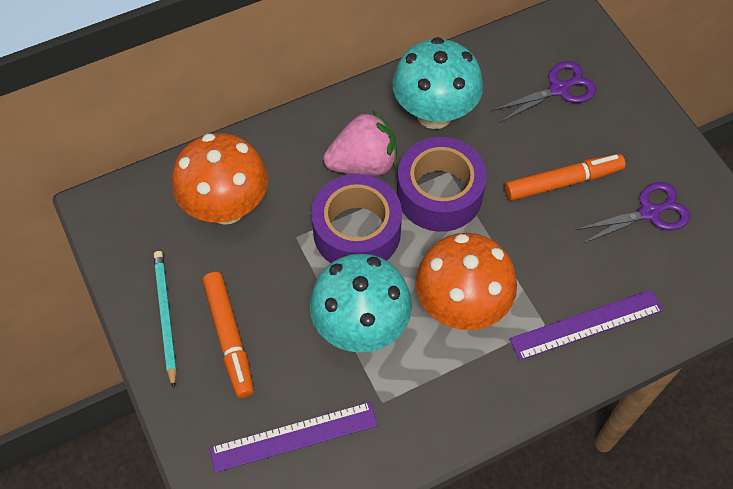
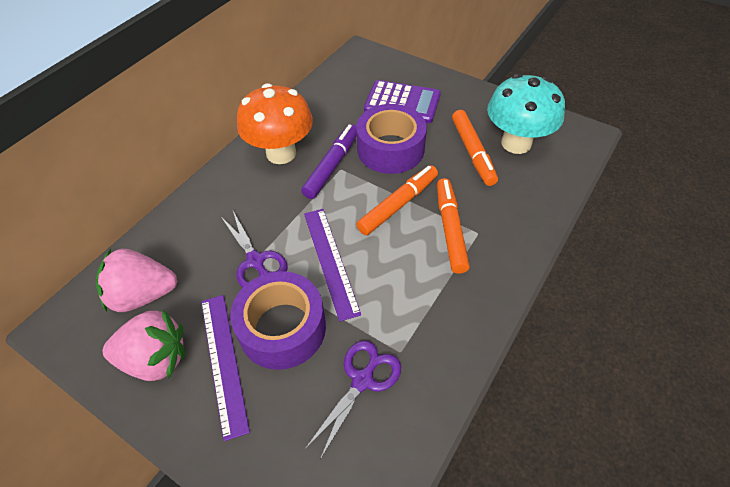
orange marker: 2 -> 3
orange mushroom: 2 -> 1
pink strawberry: 1 -> 2
purple calculator: 0 -> 1
purple marker: 0 -> 1
turquoise mushroom: 2 -> 1
turquoise pencil: 1 -> 0

